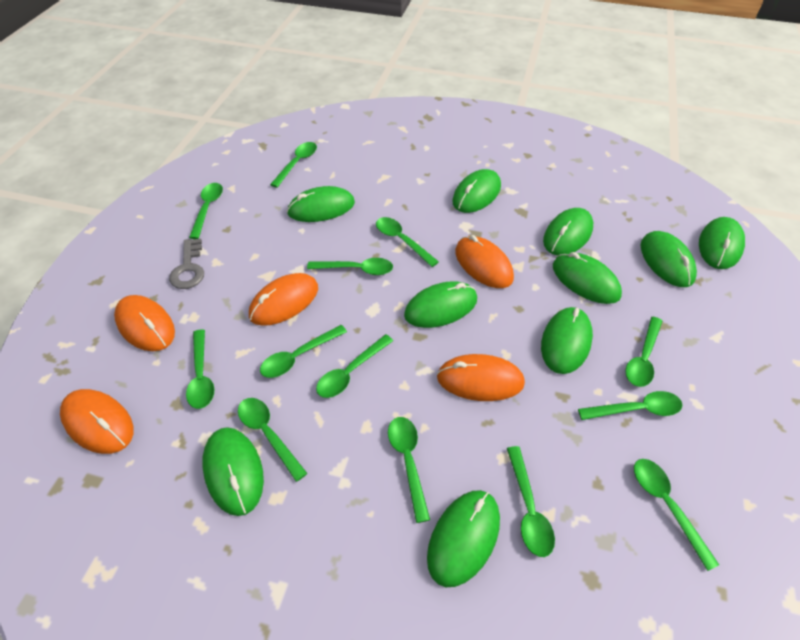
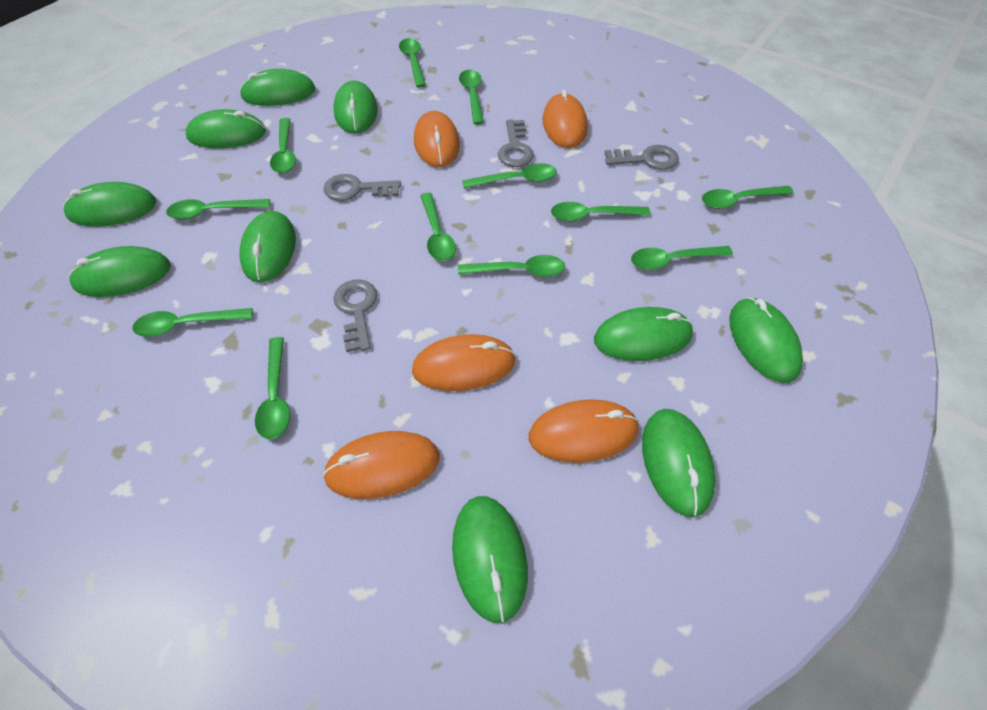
green spoon: 13 -> 12
grey key: 1 -> 4

